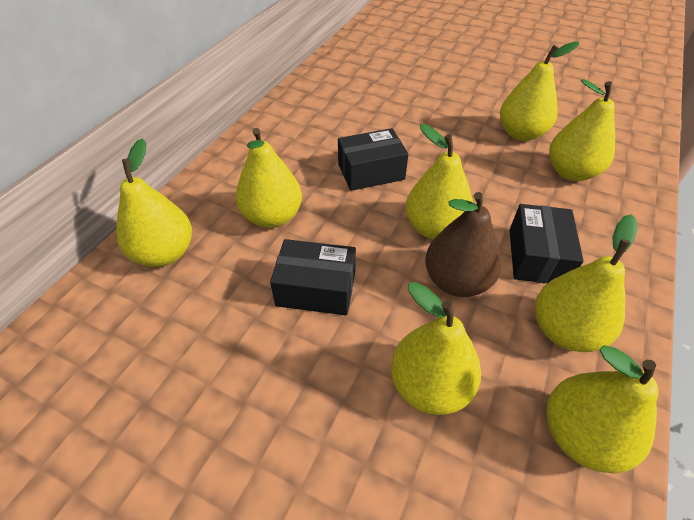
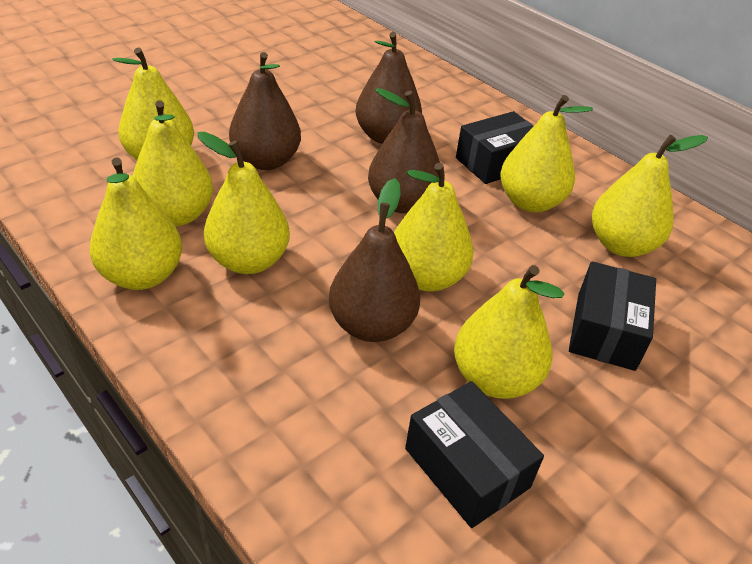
brown pear: 1 -> 4

